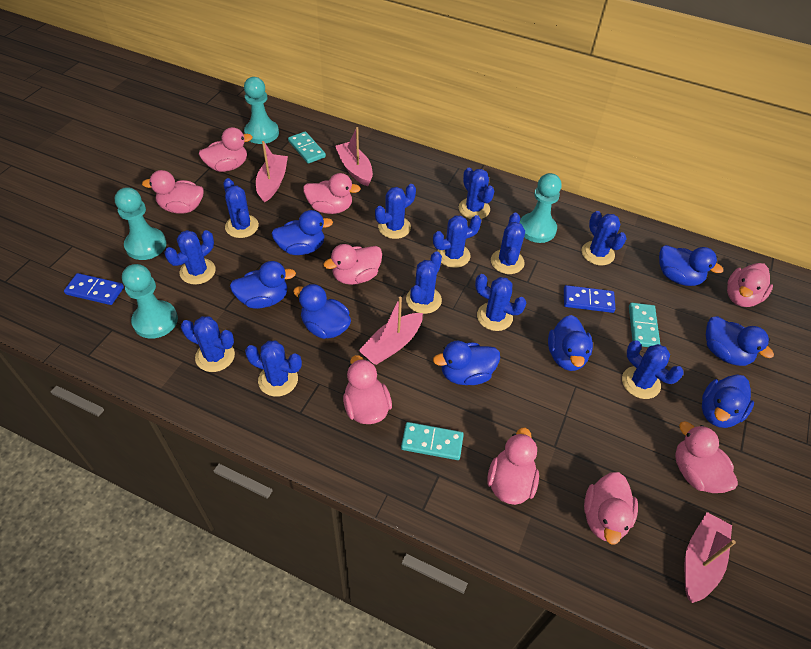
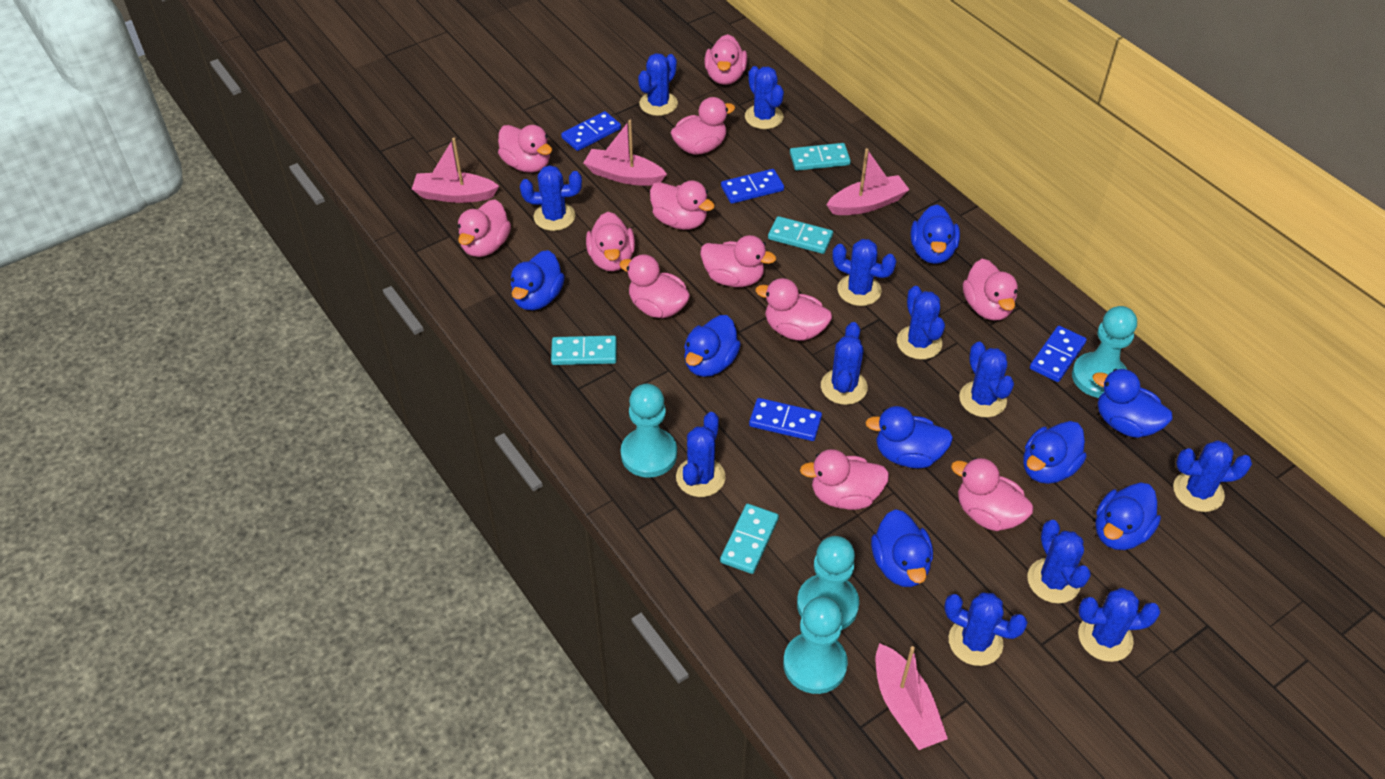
blue domino: 2 -> 4
pink duck: 9 -> 12
turquoise domino: 3 -> 4

